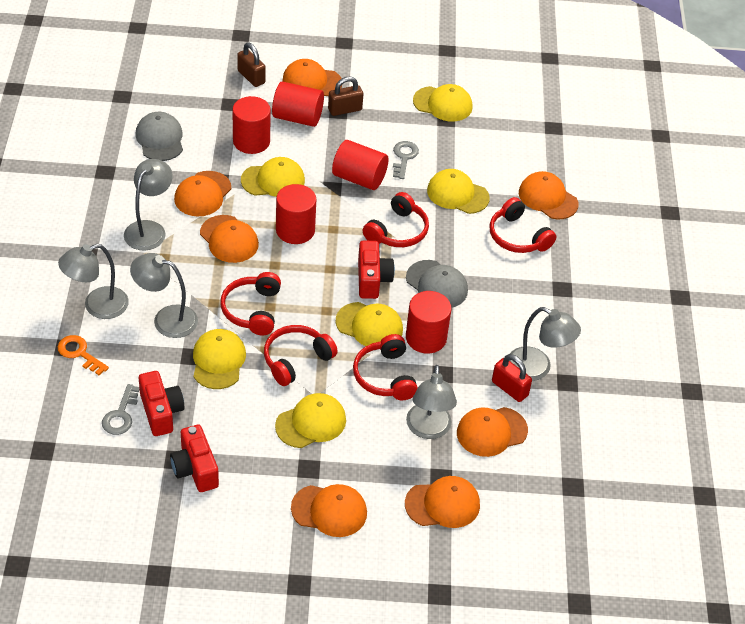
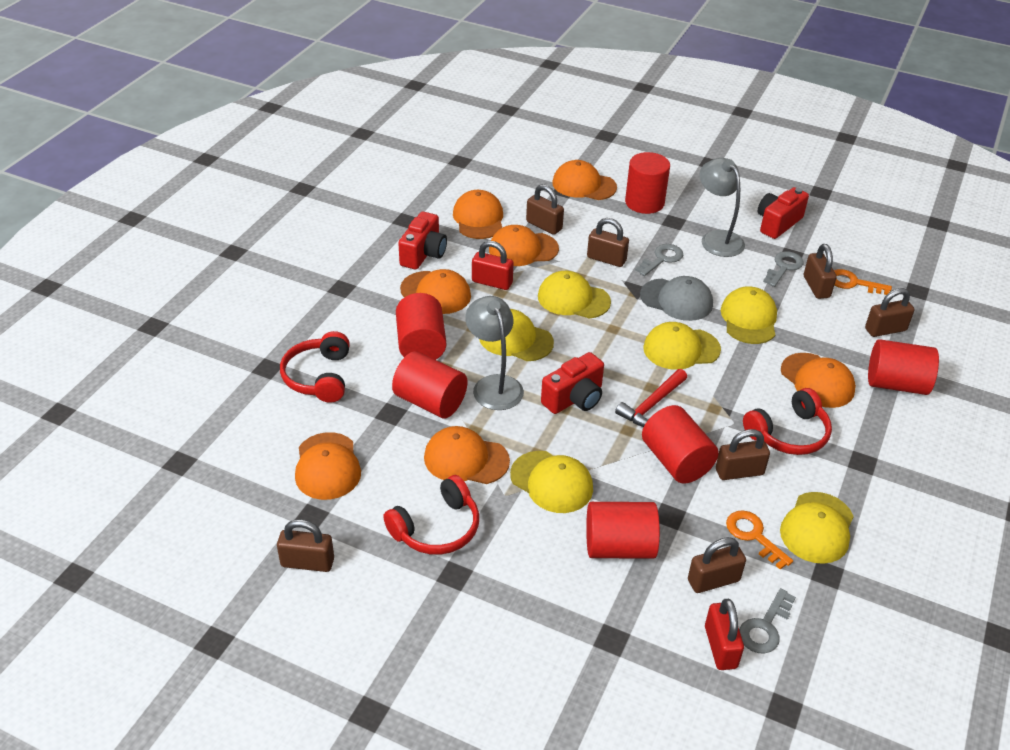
brown padlock: 2 -> 7
grey cap: 2 -> 1
grey key: 2 -> 3
grey lamp: 5 -> 2
orange key: 1 -> 2
red cylinder: 5 -> 6
red hammer: 0 -> 1
red headphones: 5 -> 3
red padlock: 1 -> 2

